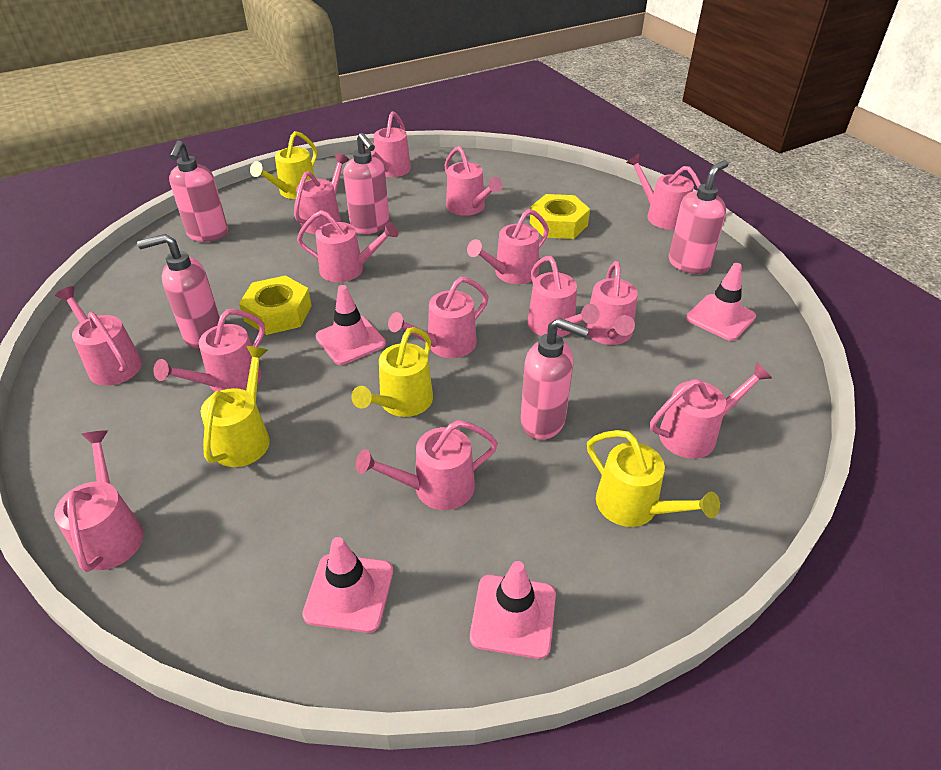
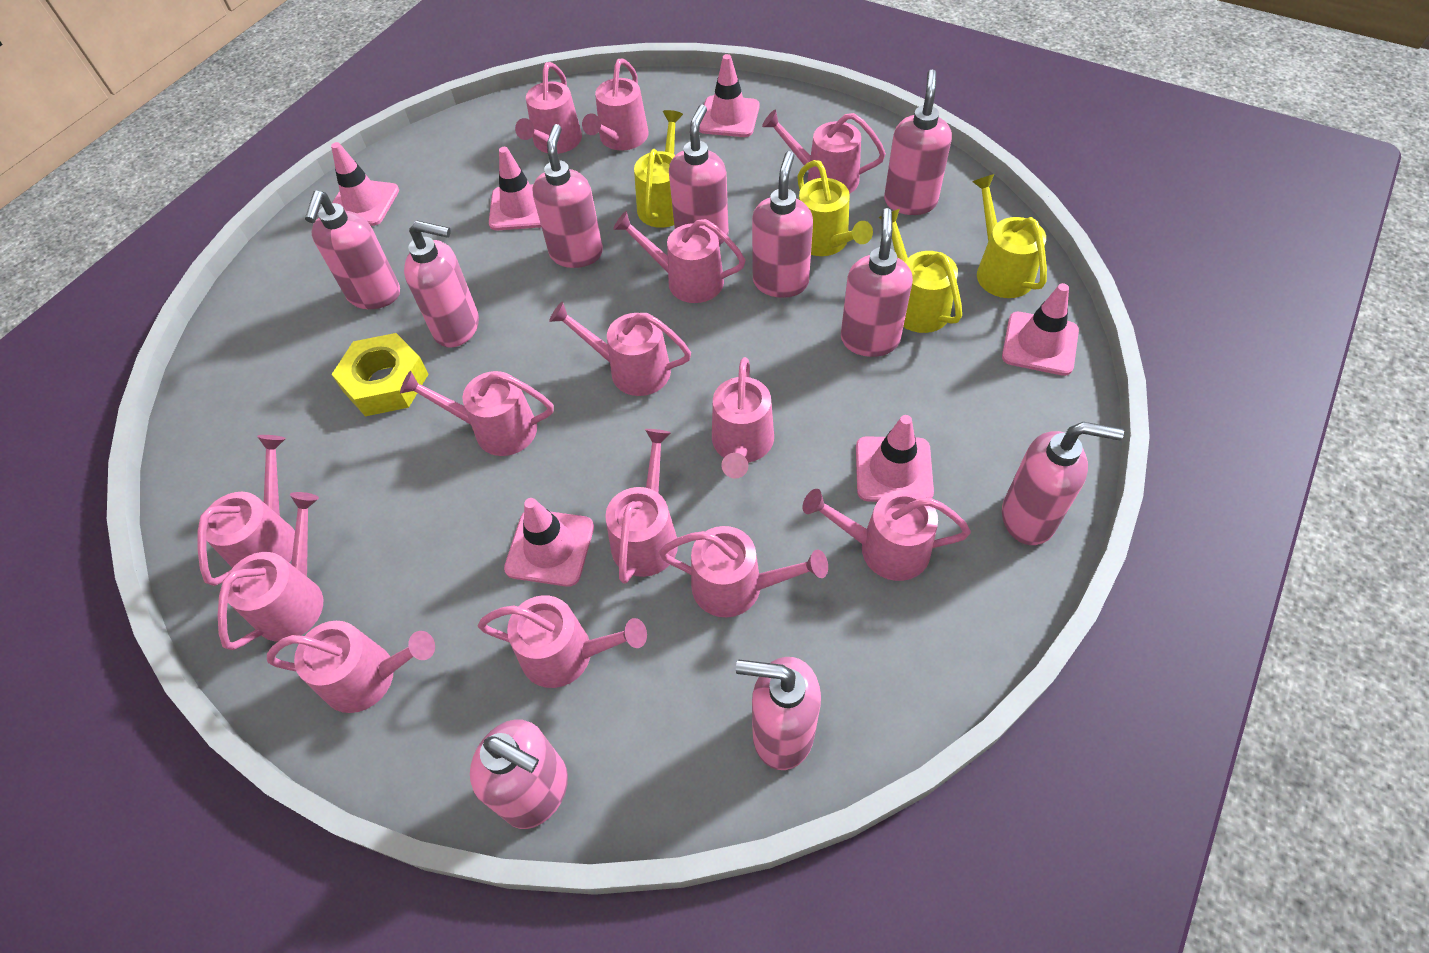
pink soap dispenser: 5 -> 10
pink traffic cone: 4 -> 6
yellow nut: 2 -> 1

